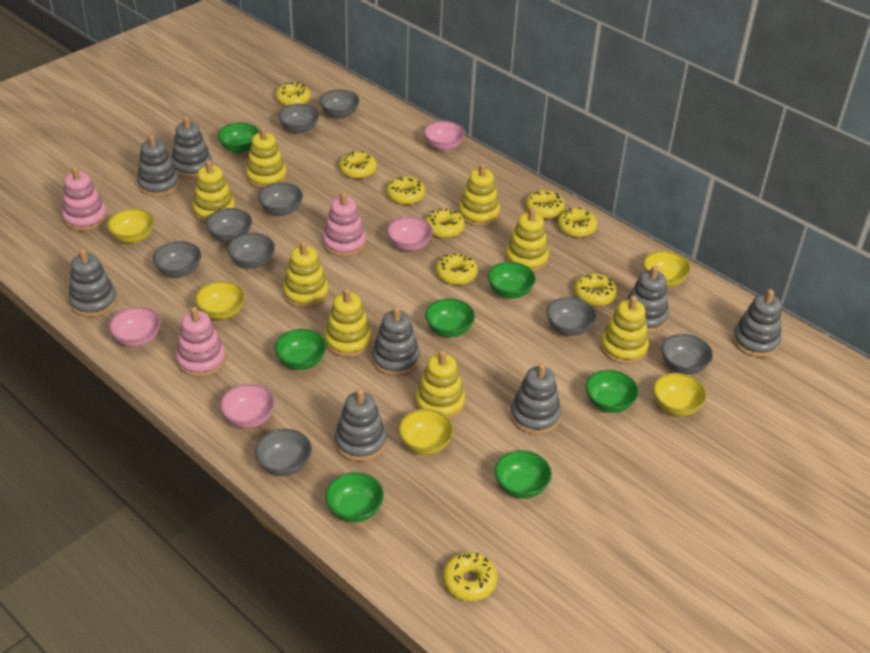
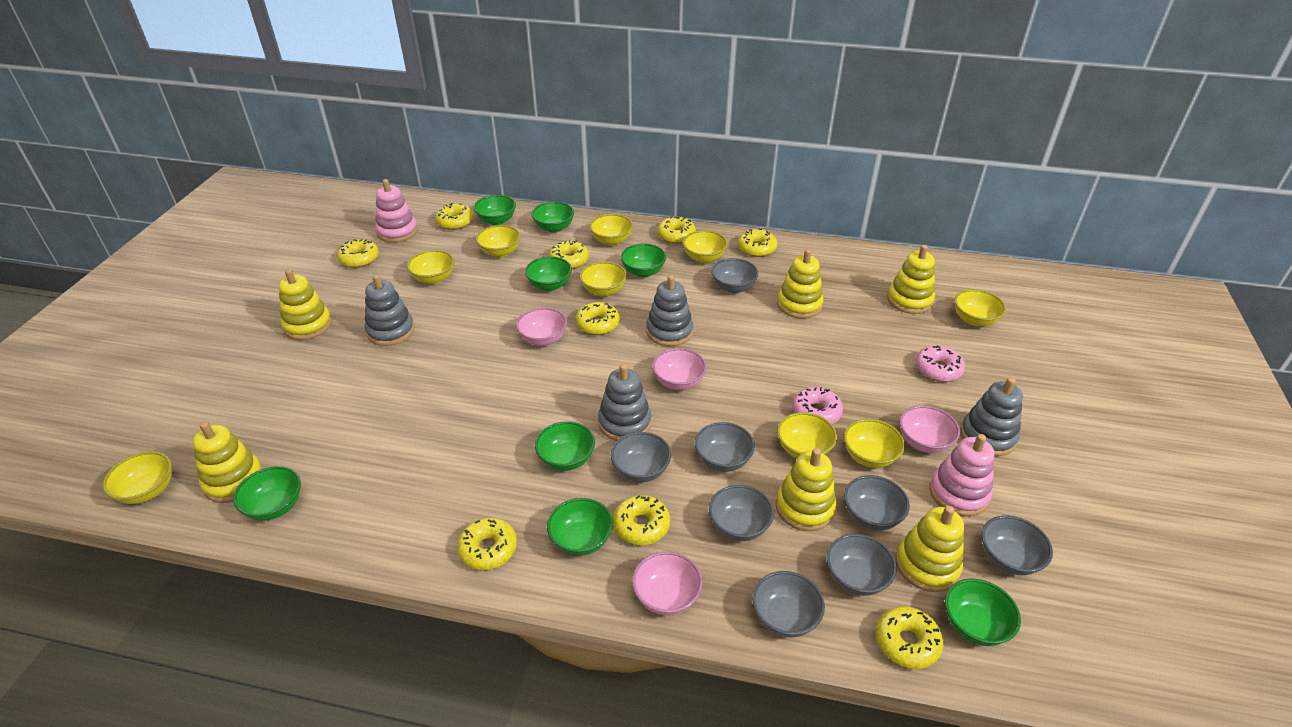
green bowl: 7 -> 8
grey bowl: 9 -> 8
grey stacking toy: 8 -> 4
pink donut: 0 -> 2
pink stacking toy: 3 -> 2
yellow bowl: 5 -> 9
yellow stacking toy: 8 -> 6

